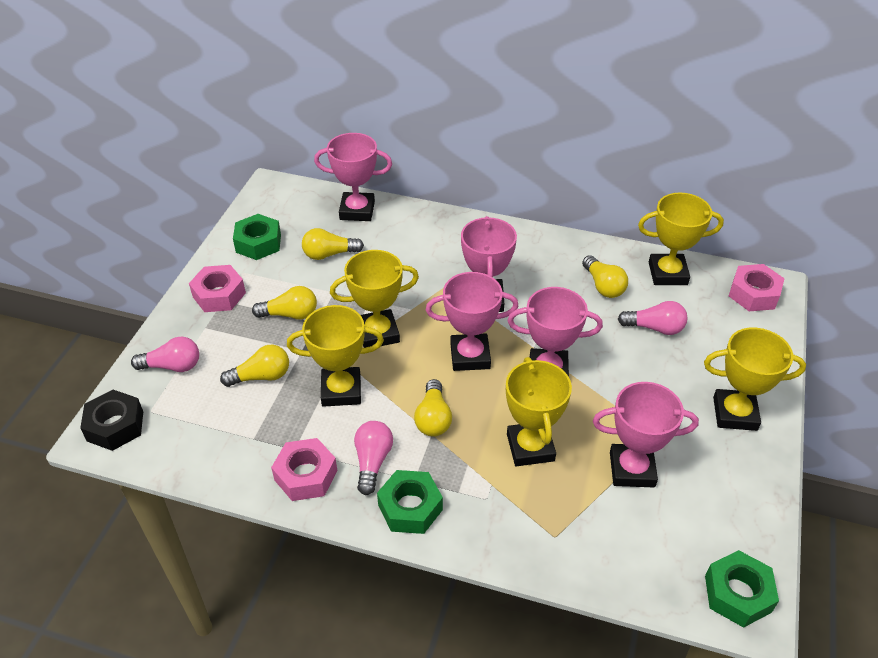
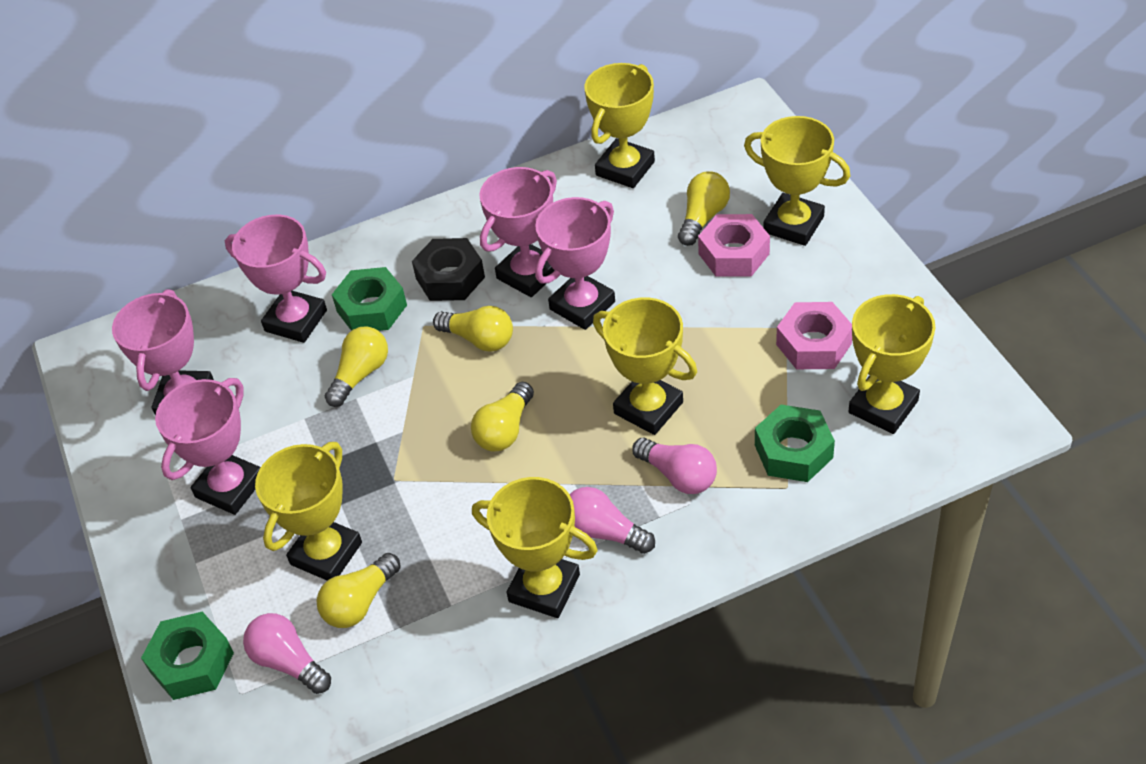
pink nut: 3 -> 2
yellow trophy: 5 -> 6

